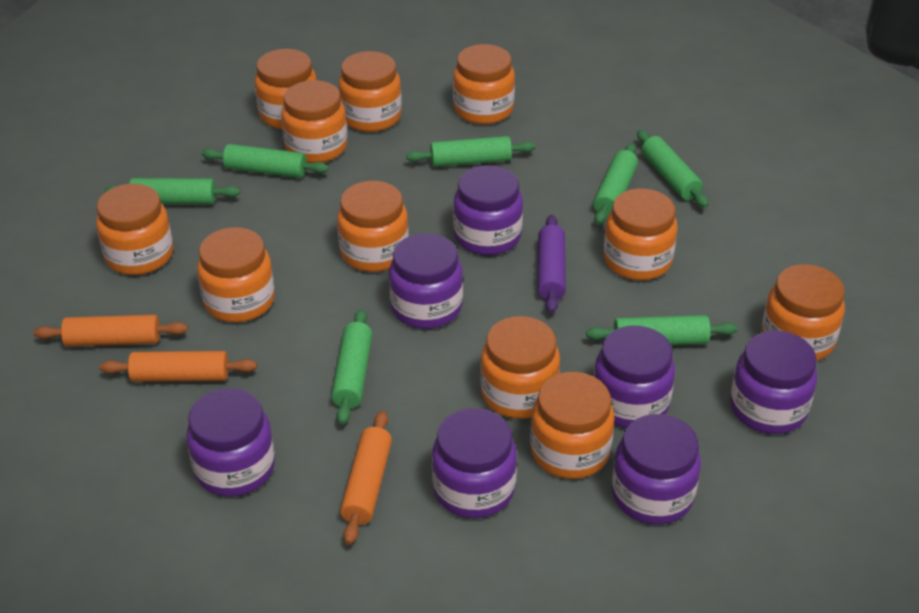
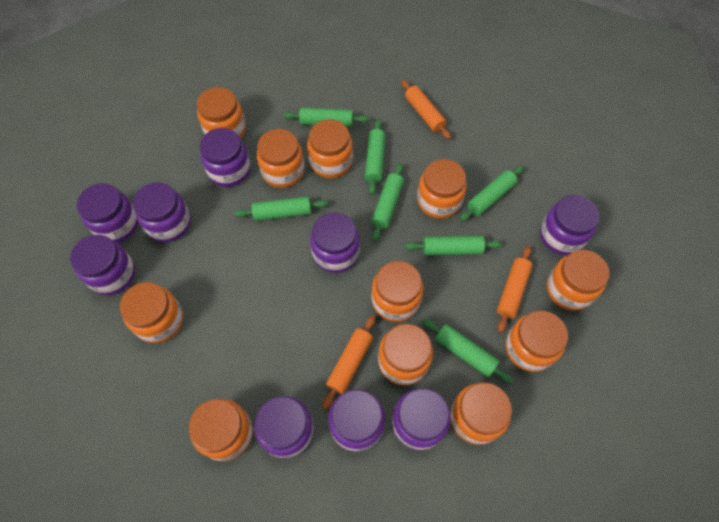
purple jar: 7 -> 9
purple rolling pin: 1 -> 0

